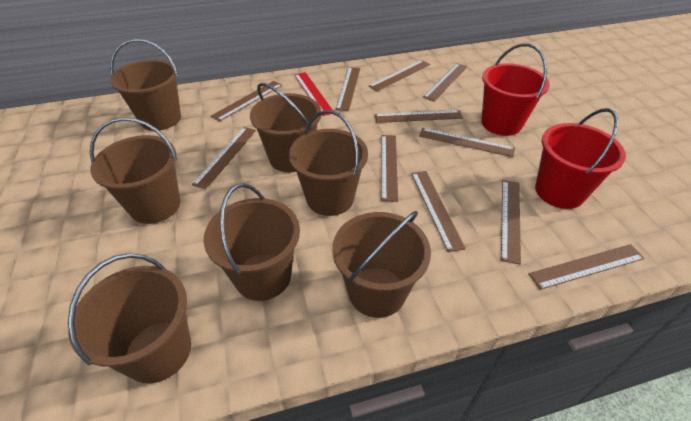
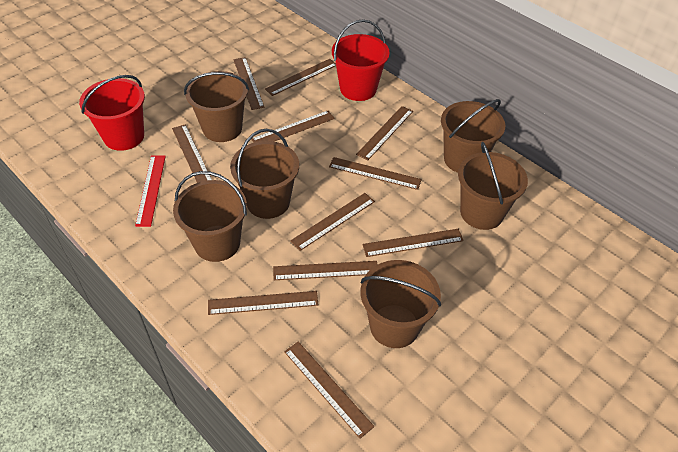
brown bucket: 7 -> 6

